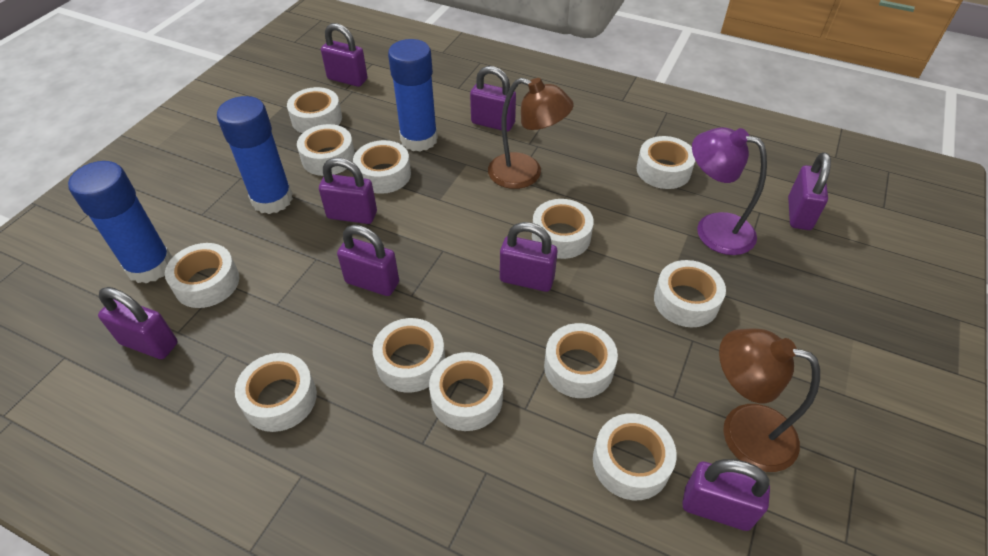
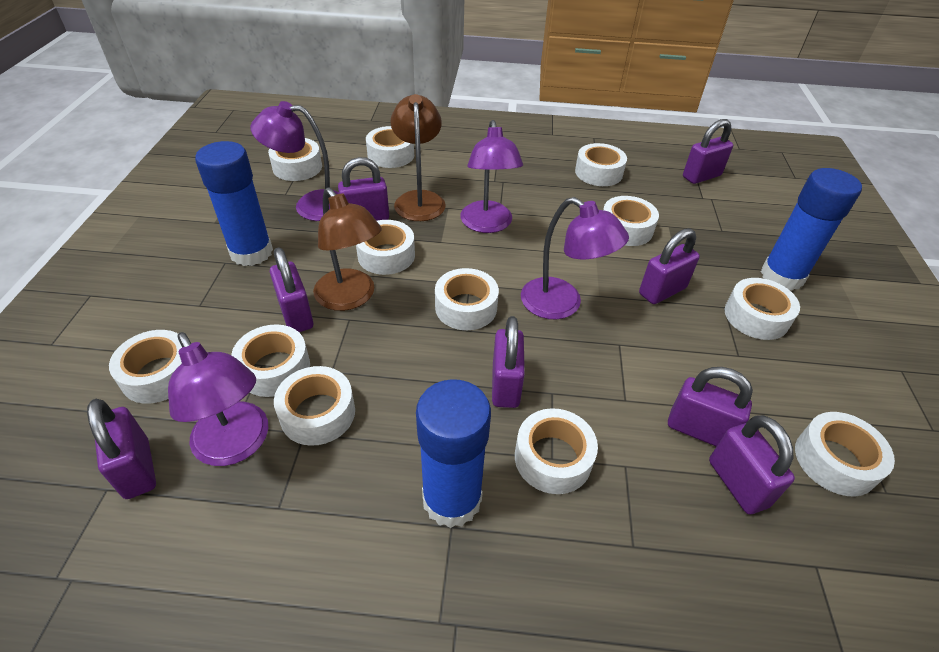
purple lamp: 1 -> 4

